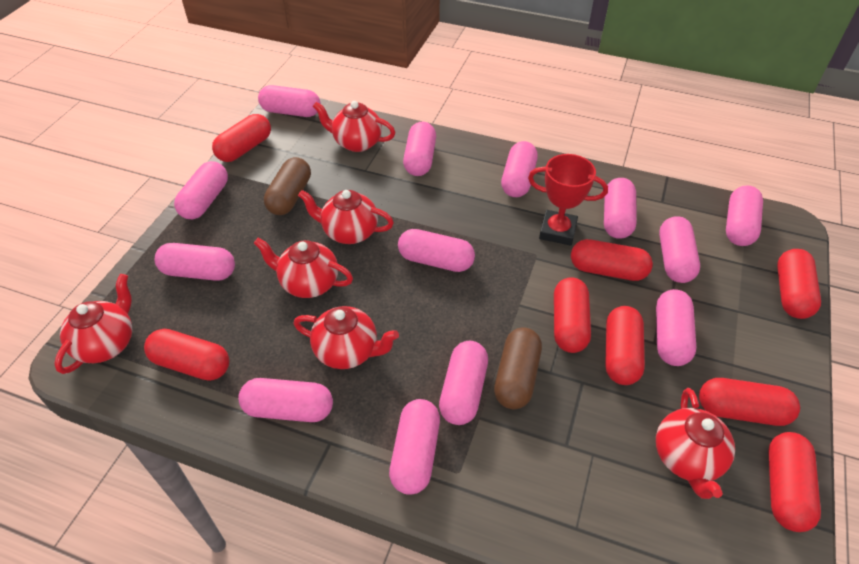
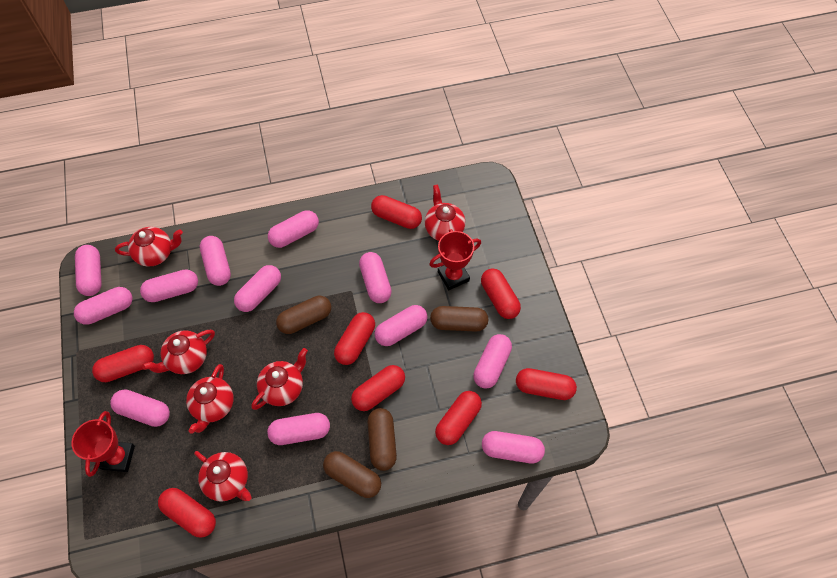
brown capsule: 2 -> 4
pink capsule: 13 -> 12
red trophy: 1 -> 2

